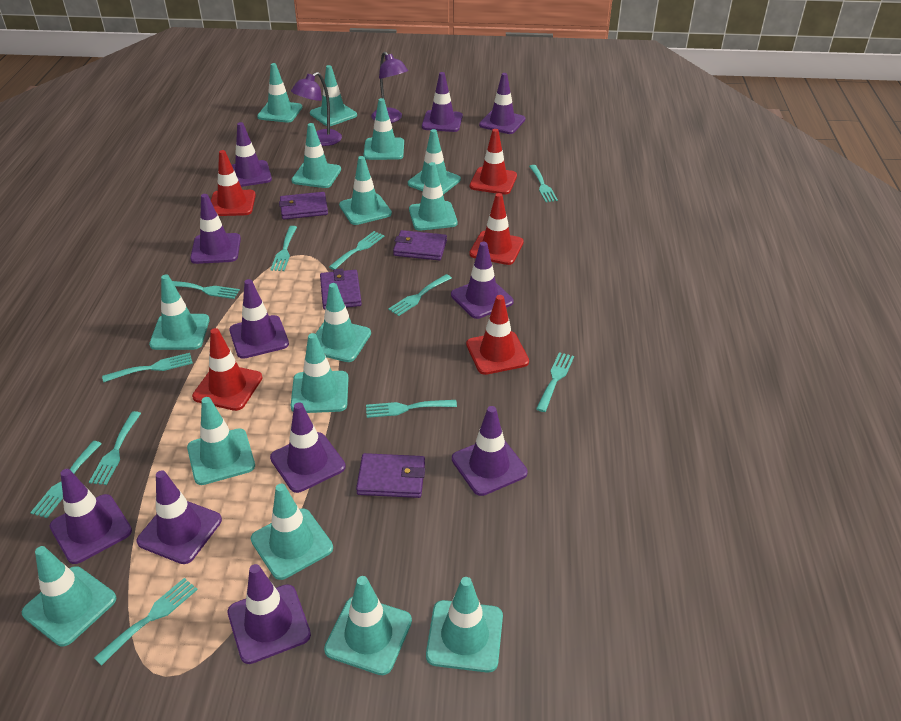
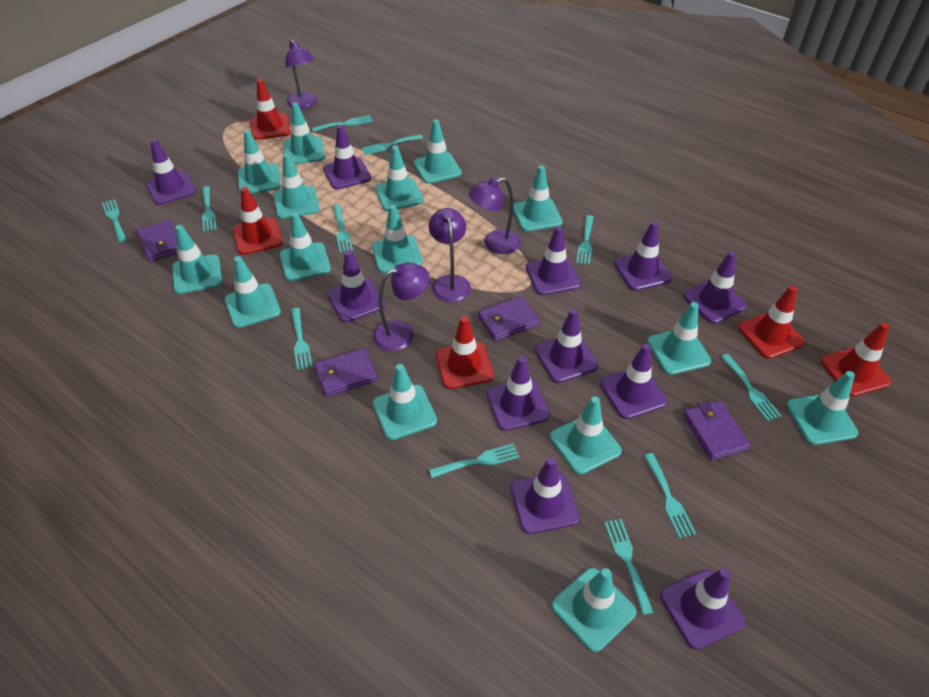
purple lamp: 2 -> 4

